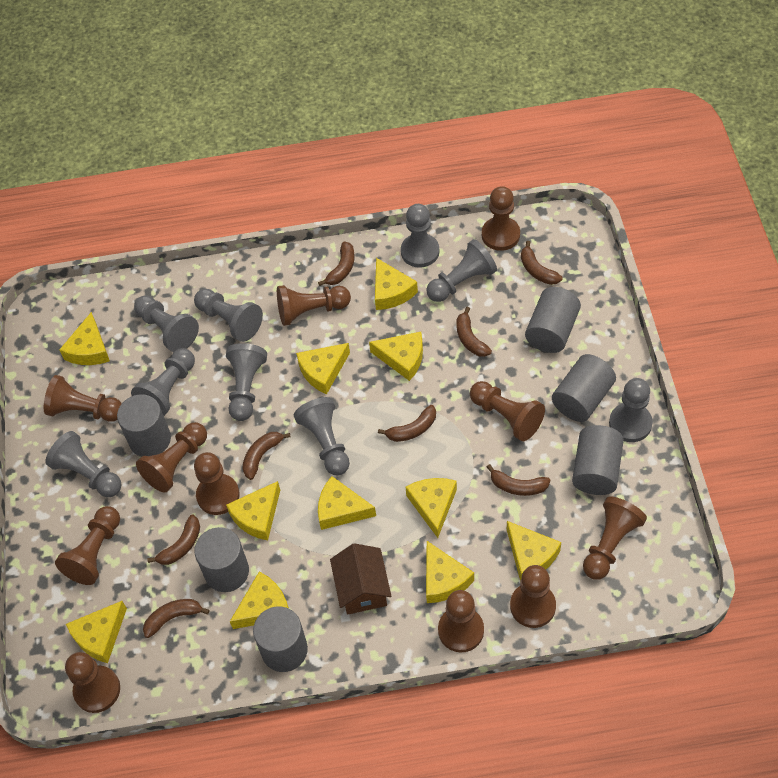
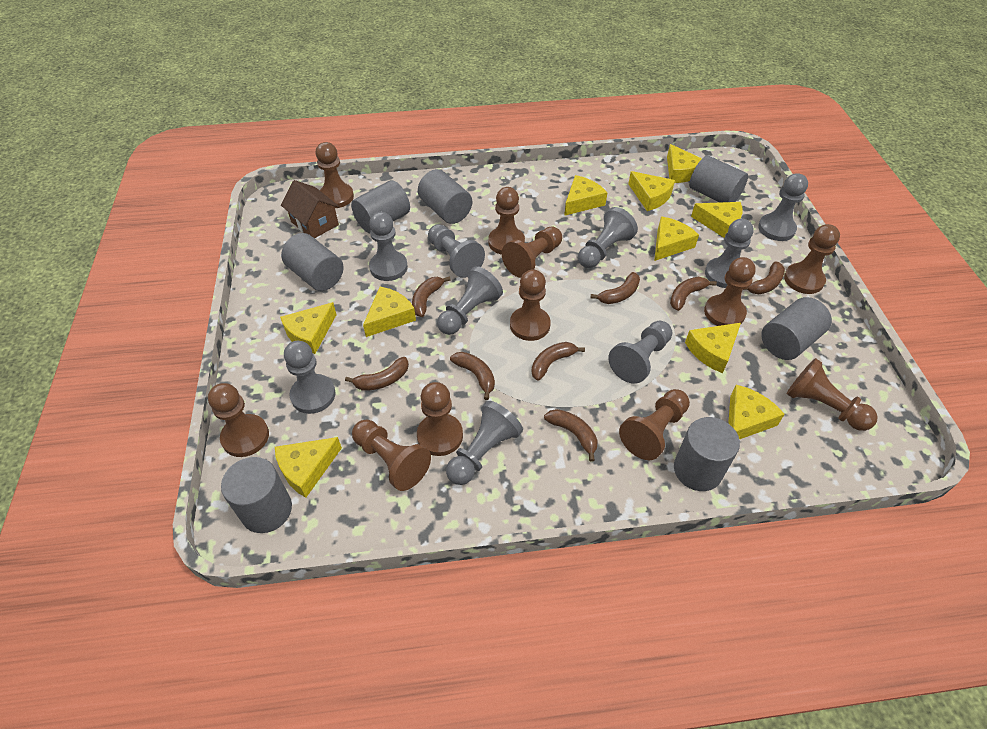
grey cylinder: 6 -> 7
yellow cheese: 11 -> 10

